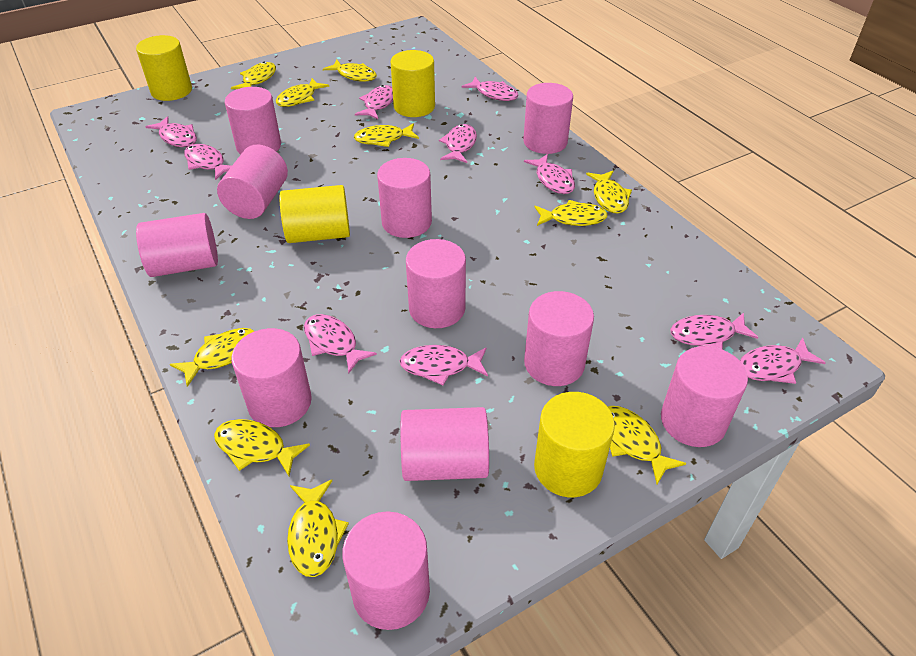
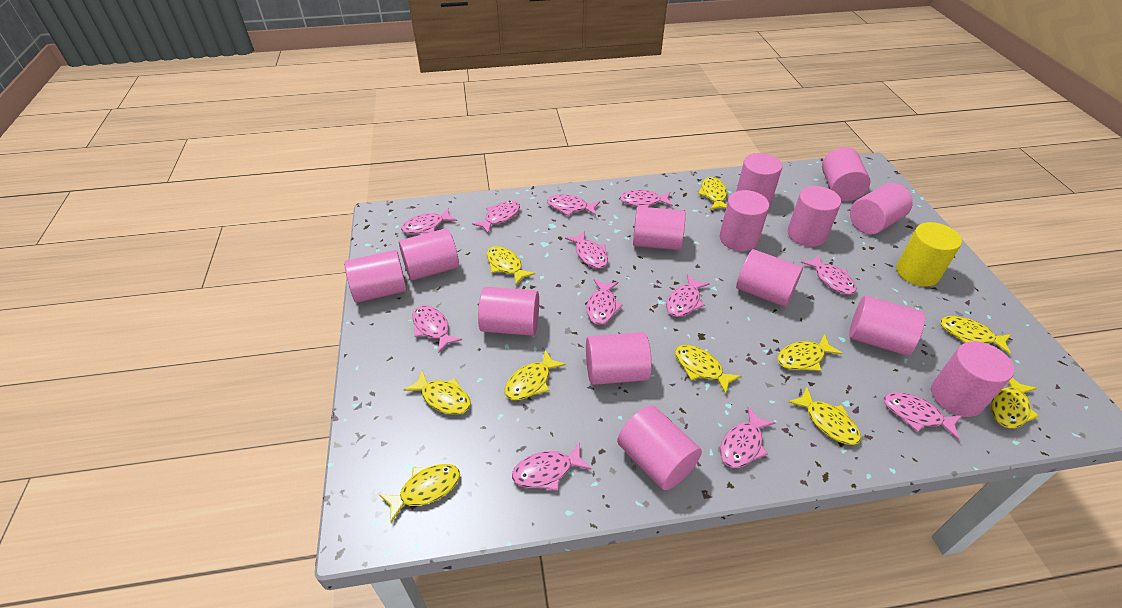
pink cylinder: 11 -> 14
pink fish: 10 -> 12
yellow cylinder: 4 -> 1

